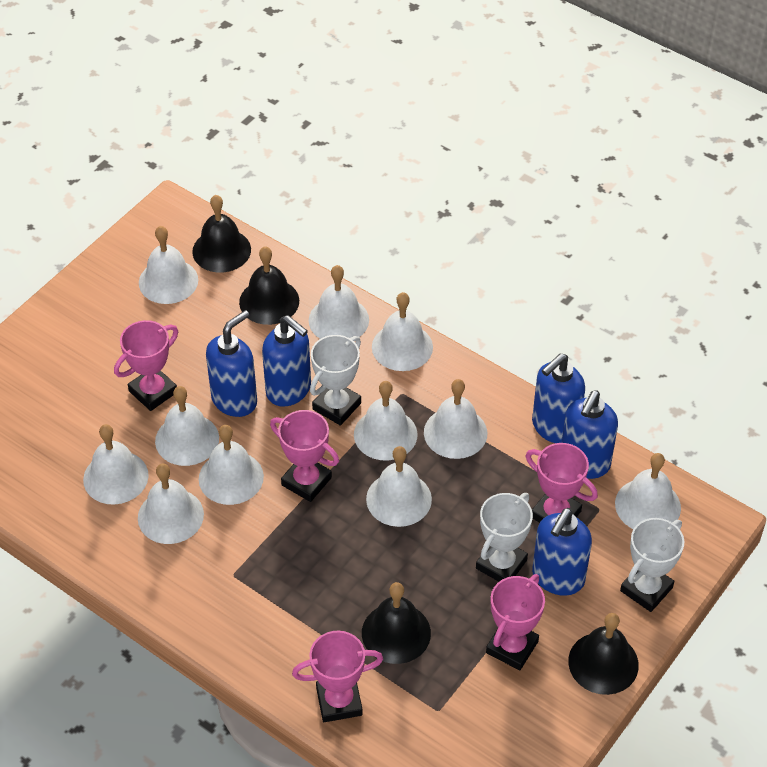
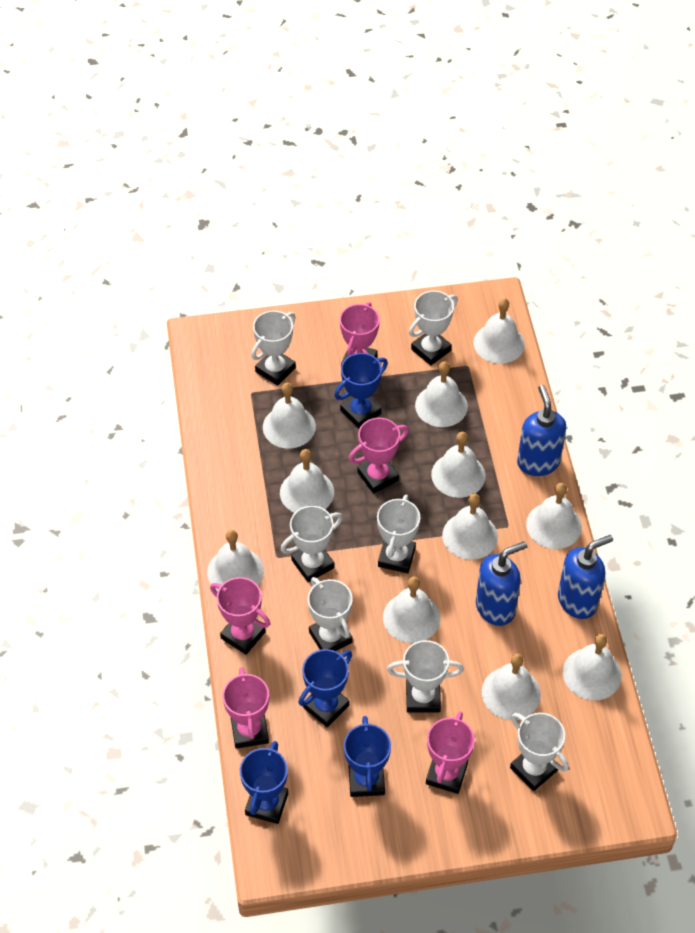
black bell: 4 -> 0
blue soap dispenser: 5 -> 3
blue trophy: 0 -> 4
white trophy: 3 -> 7

